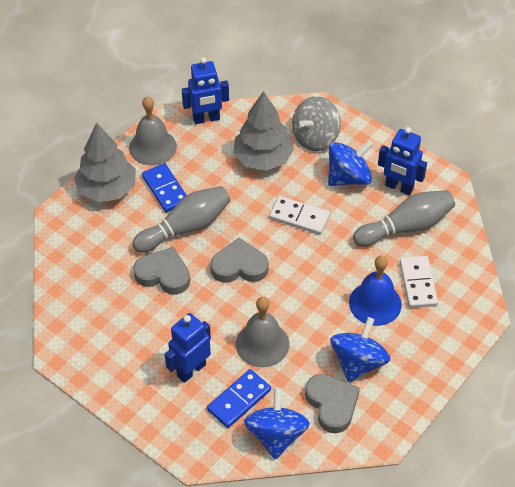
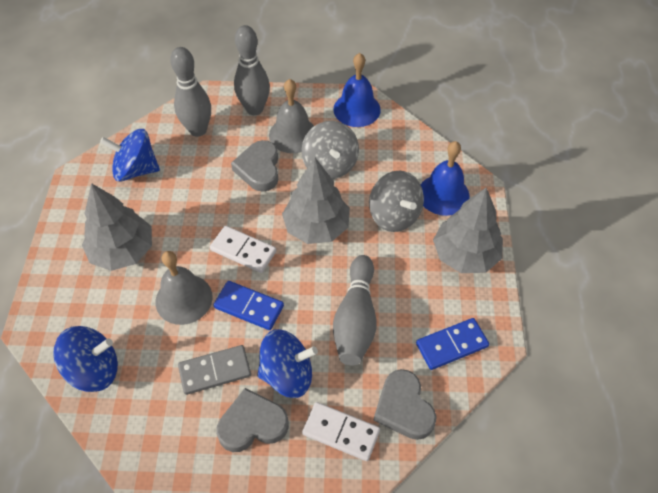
blue bell: 1 -> 2
blue robot: 3 -> 0
grey bowling pin: 2 -> 3
grey domino: 0 -> 1
grey spinning top: 1 -> 2
grey tree: 2 -> 3

